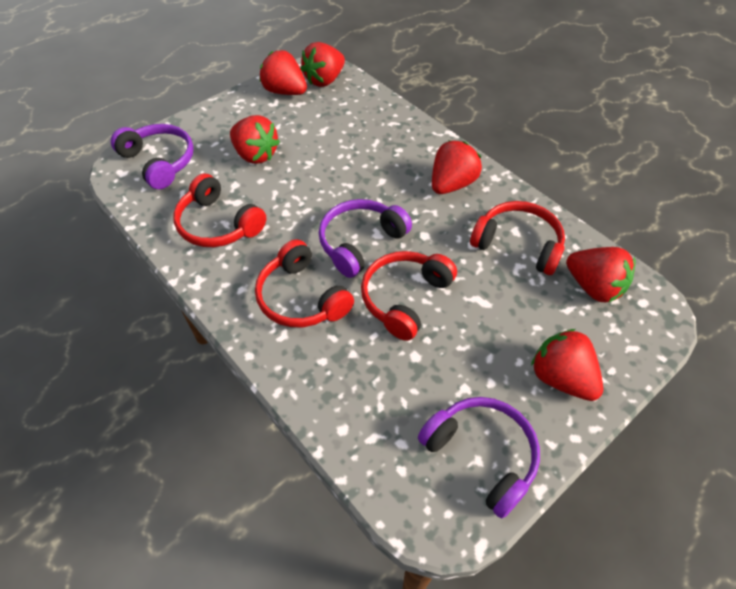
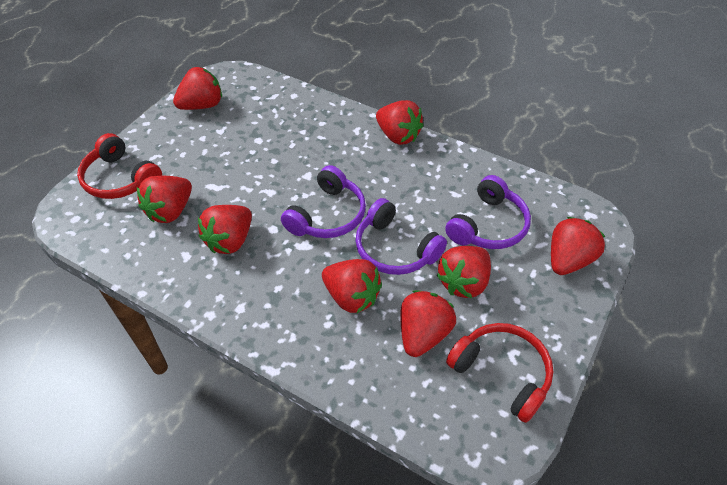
red headphones: 4 -> 2
red strawberry: 6 -> 8

